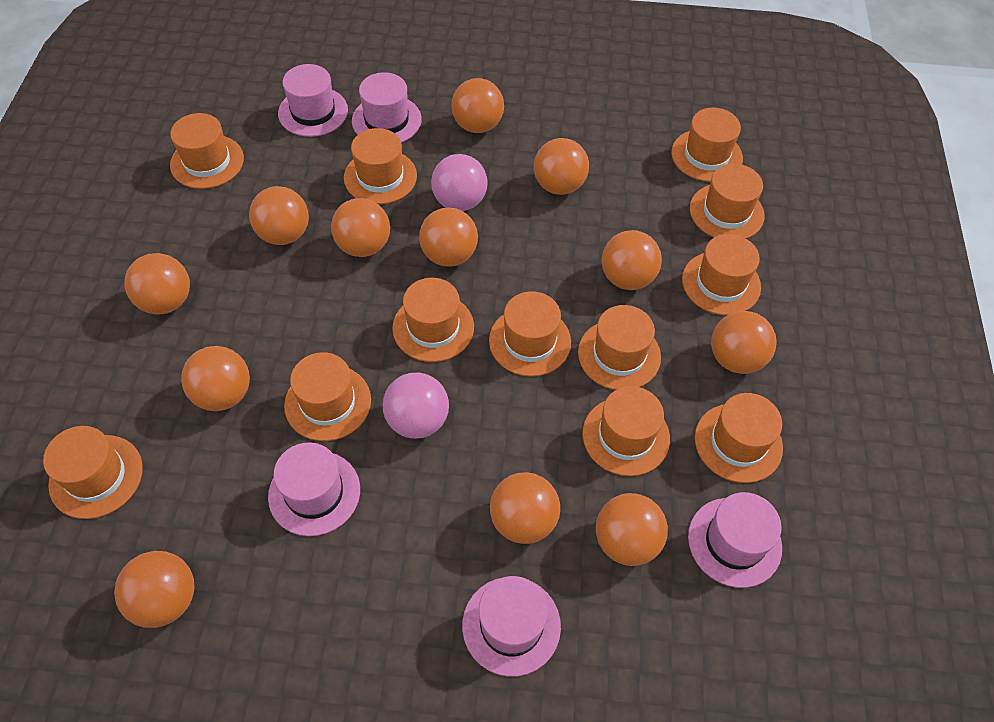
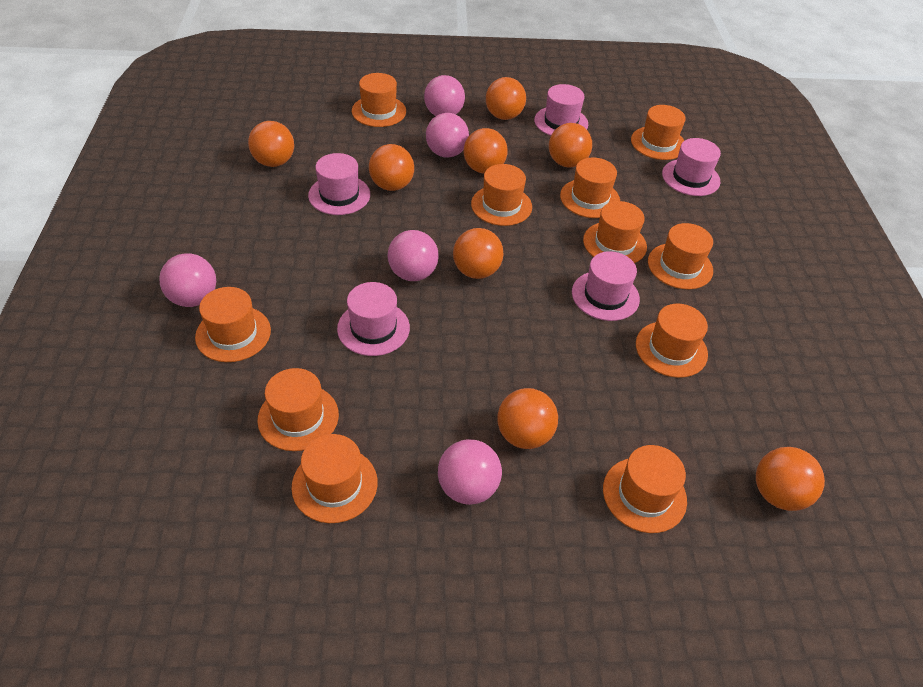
orange ball: 12 -> 8
orange hat: 12 -> 11
pink ball: 2 -> 5

